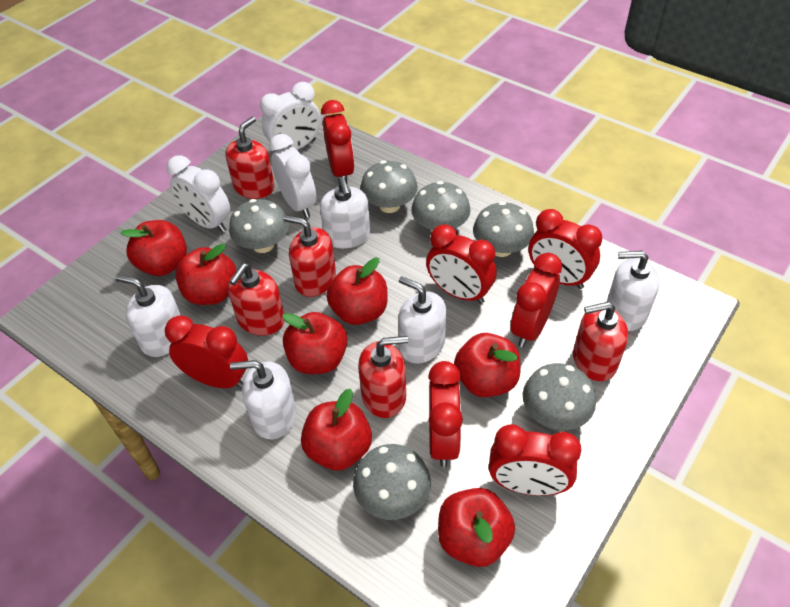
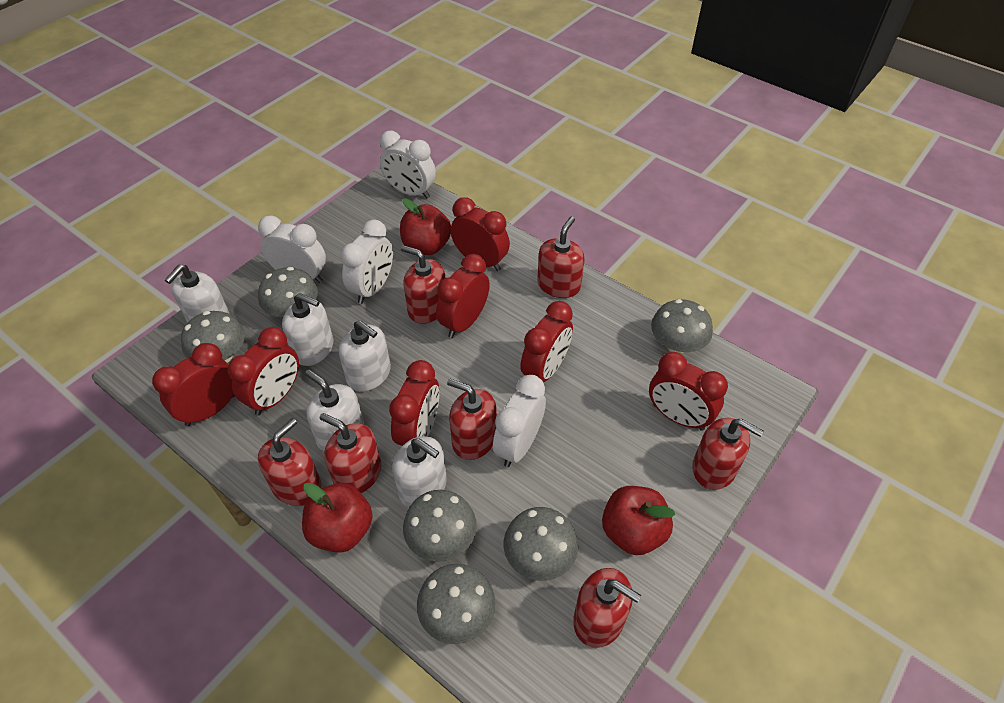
red apple: 7 -> 3
red soap dispenser: 5 -> 7
white clock: 3 -> 4

